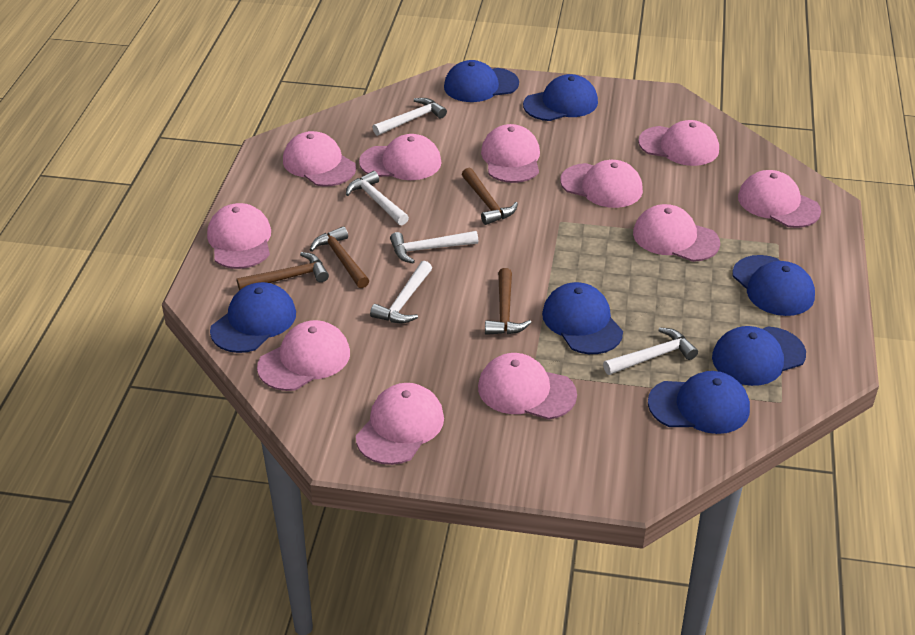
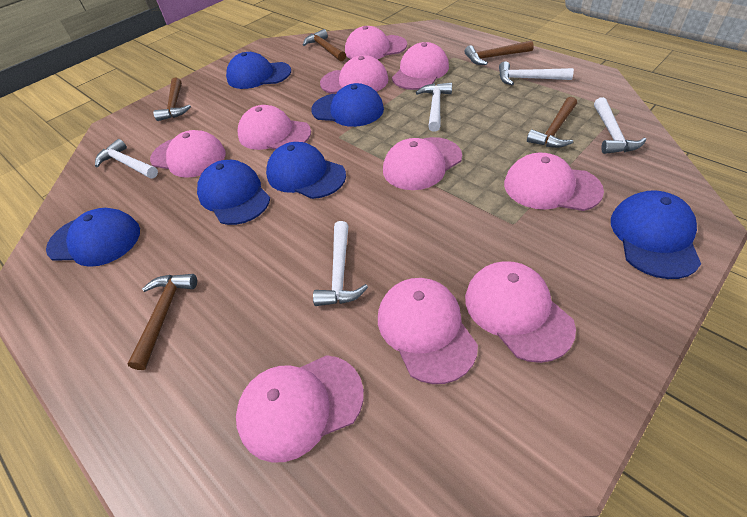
blue cap: 7 -> 6
brown hammer: 4 -> 5
pink cap: 11 -> 10

